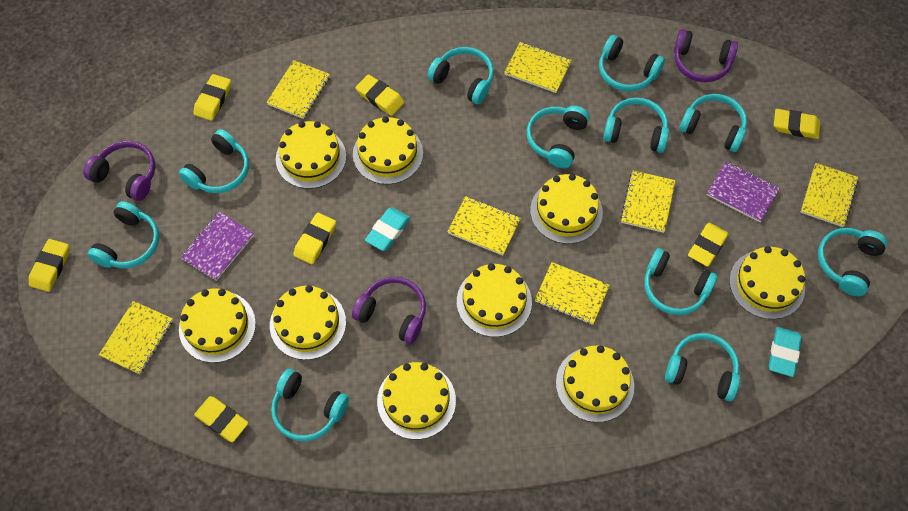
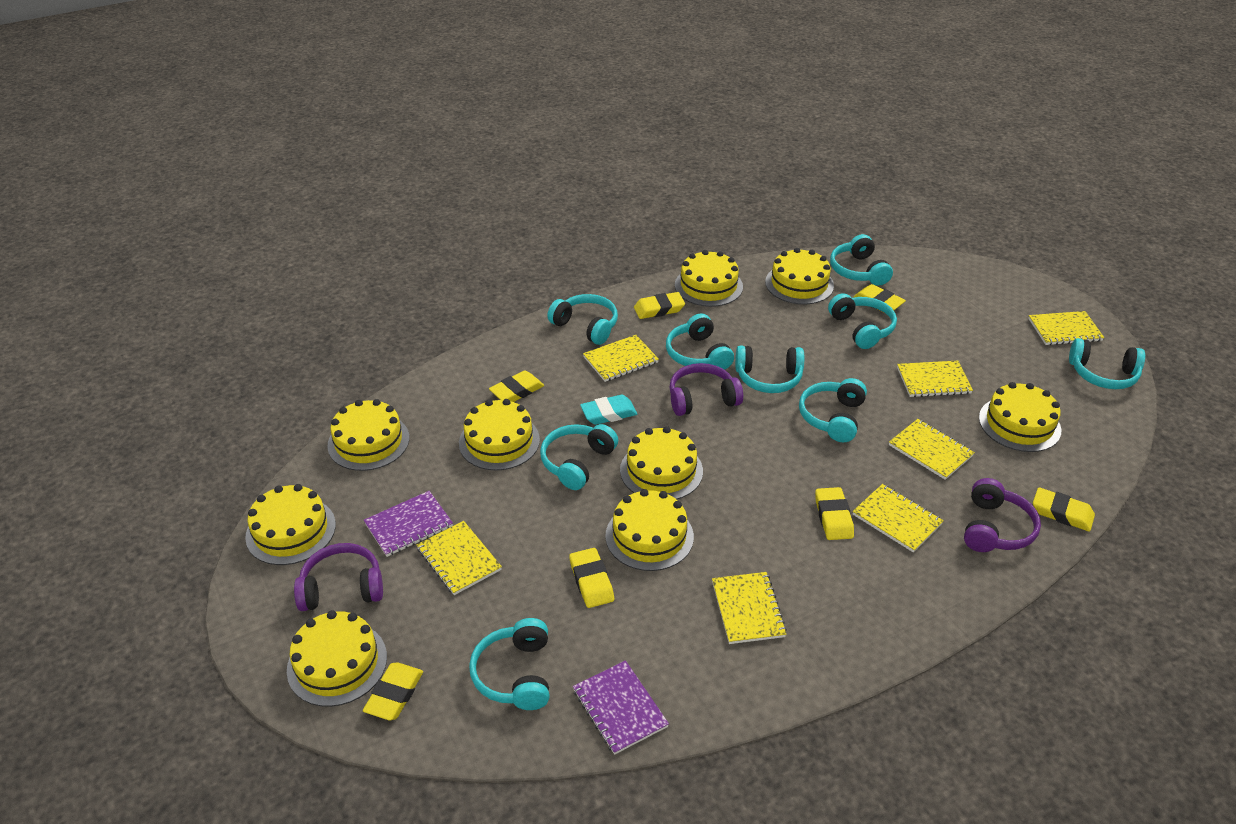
turquoise eraser: 2 -> 1
turquoise headphones: 11 -> 9

